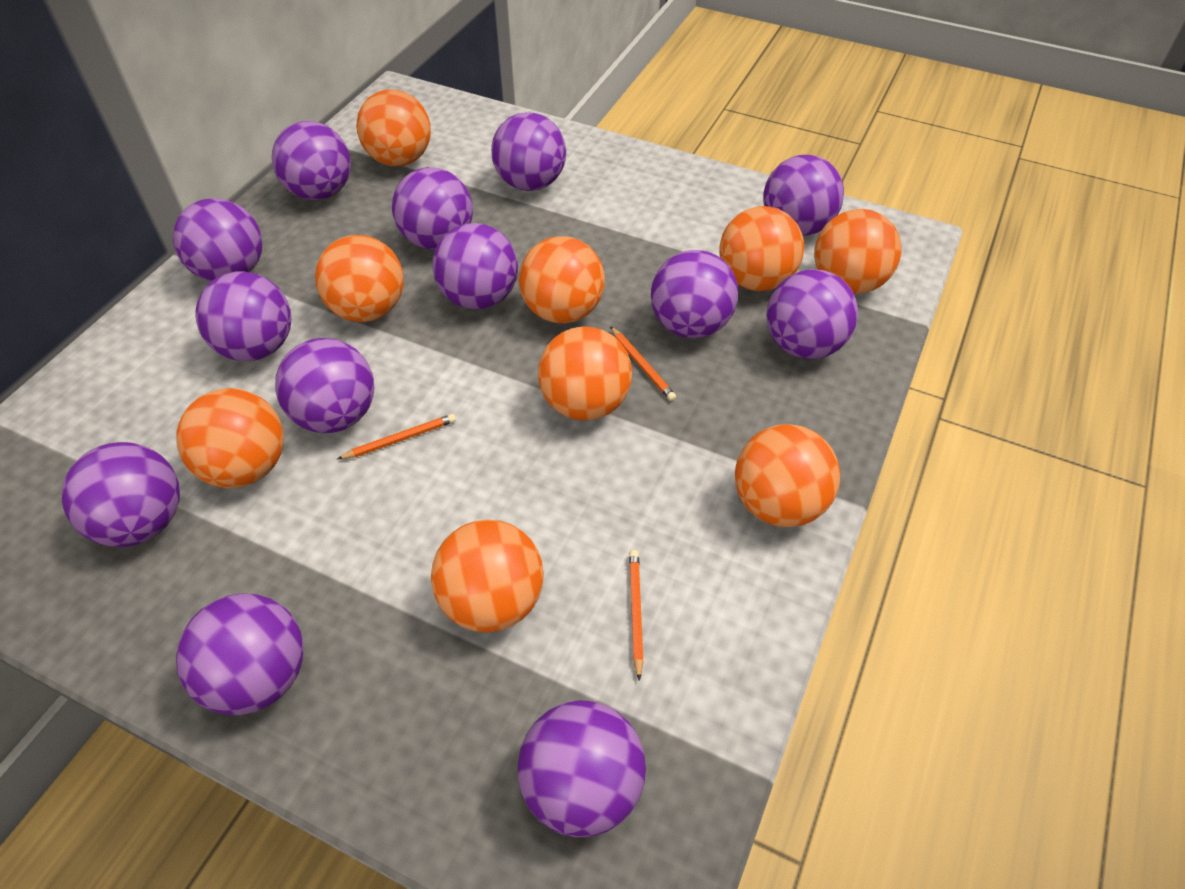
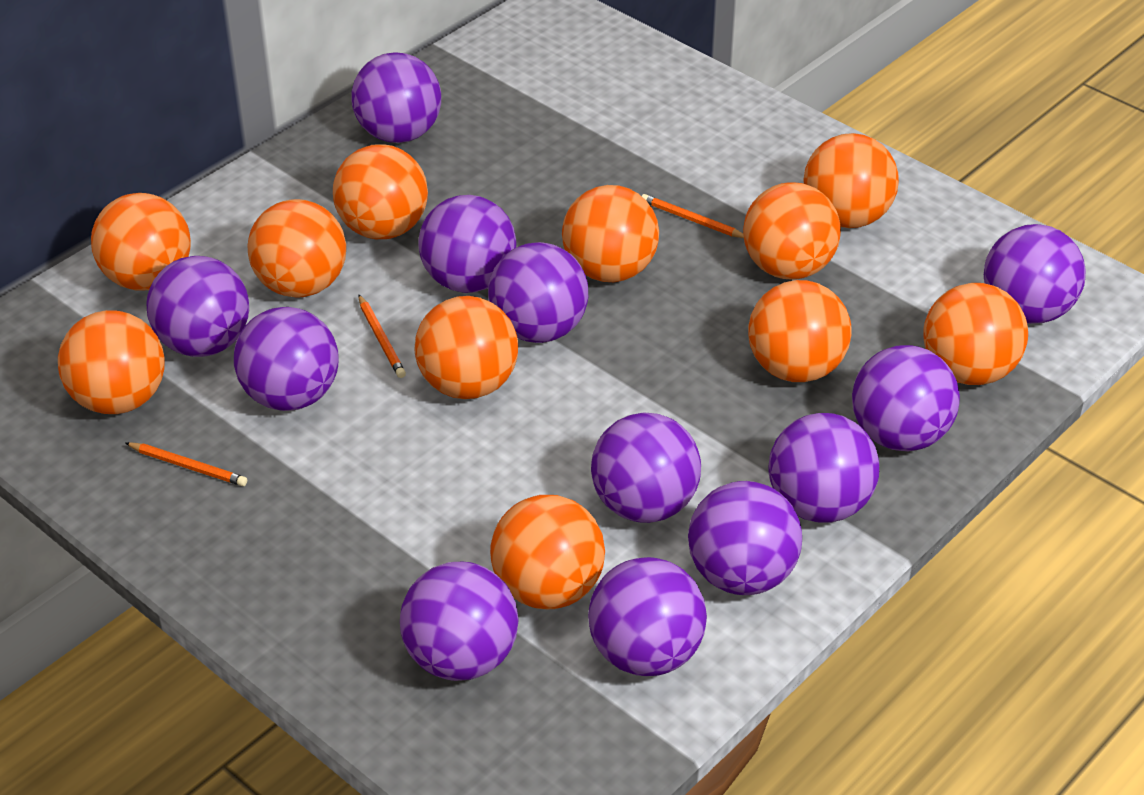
orange ball: 9 -> 11
purple ball: 13 -> 12

